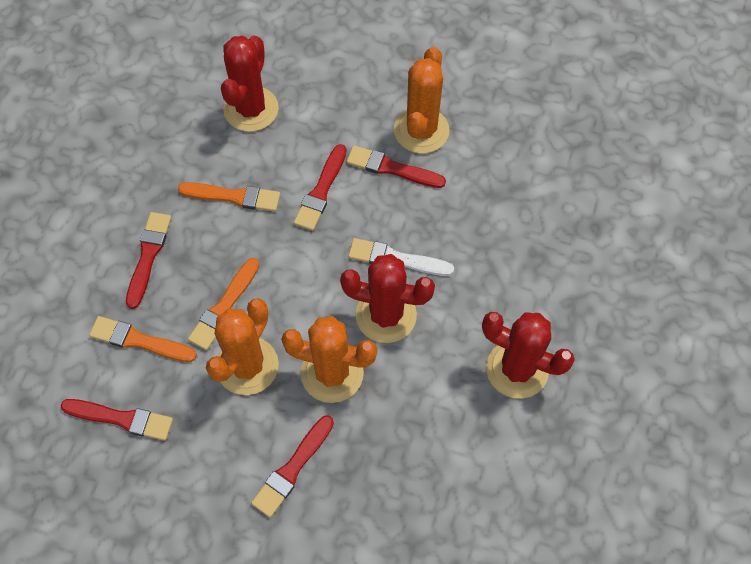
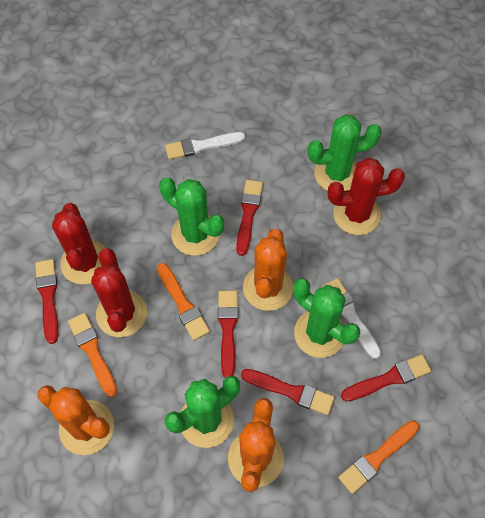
green cactus: 0 -> 4
white brush: 1 -> 2

